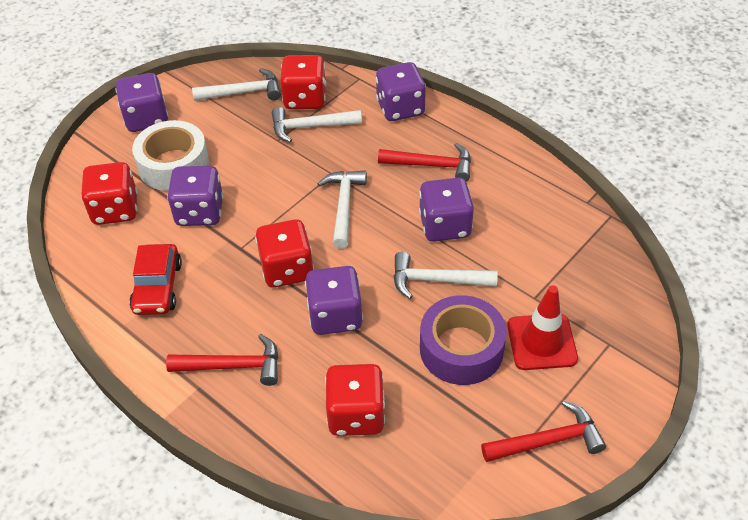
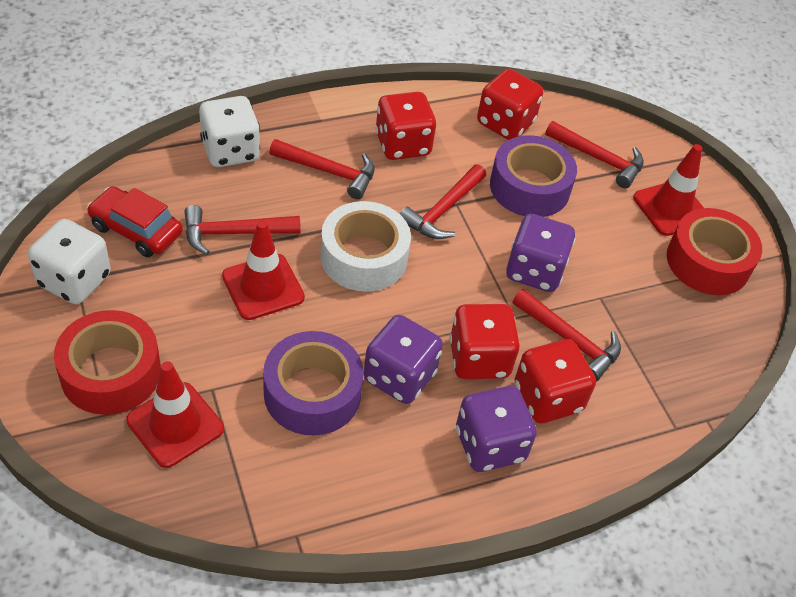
purple dice: 5 -> 3
purple tape: 1 -> 2
red hammer: 3 -> 5
red tape: 0 -> 2
red traffic cone: 1 -> 3
white dice: 0 -> 2
white hammer: 4 -> 0

